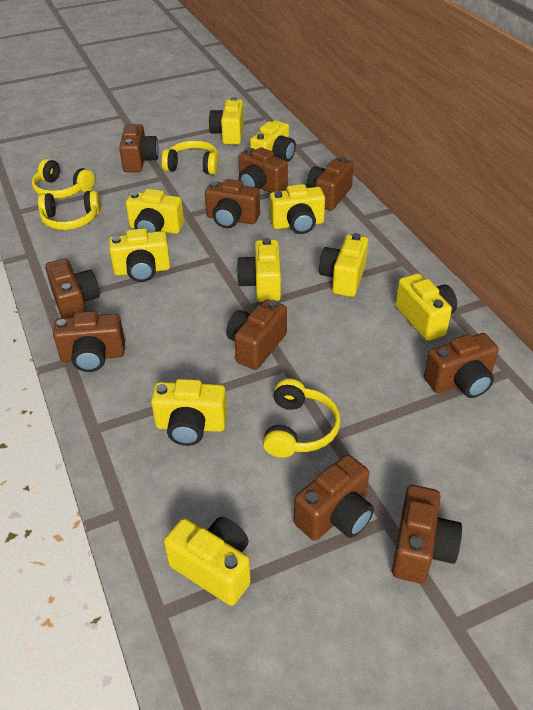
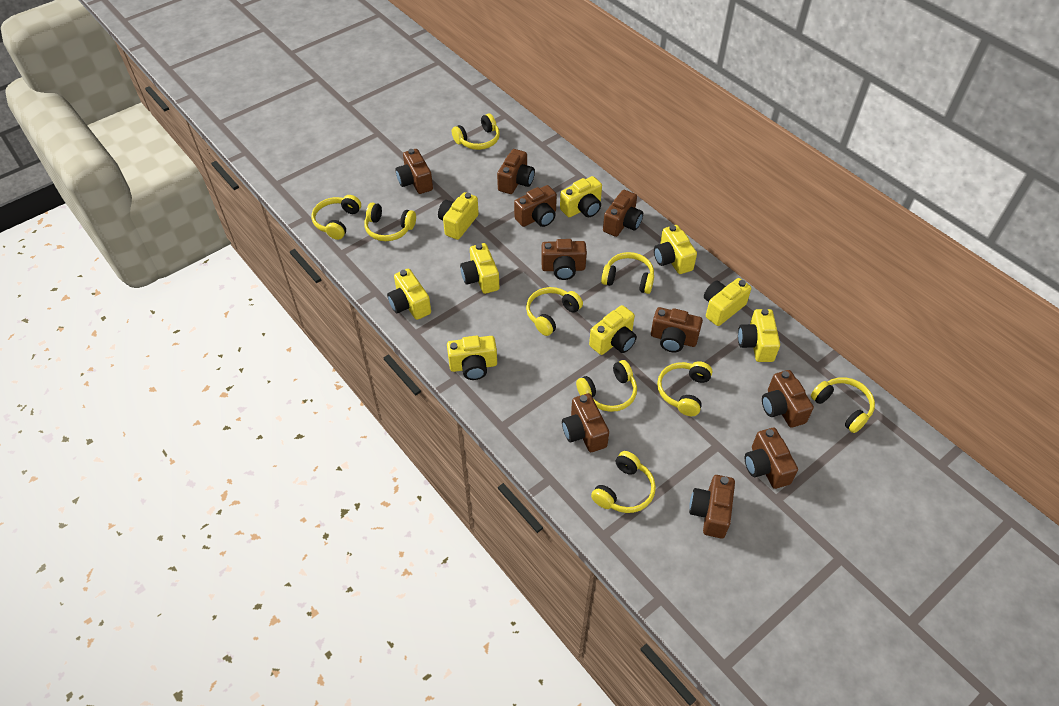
yellow camera: 10 -> 9
yellow headphones: 4 -> 9

